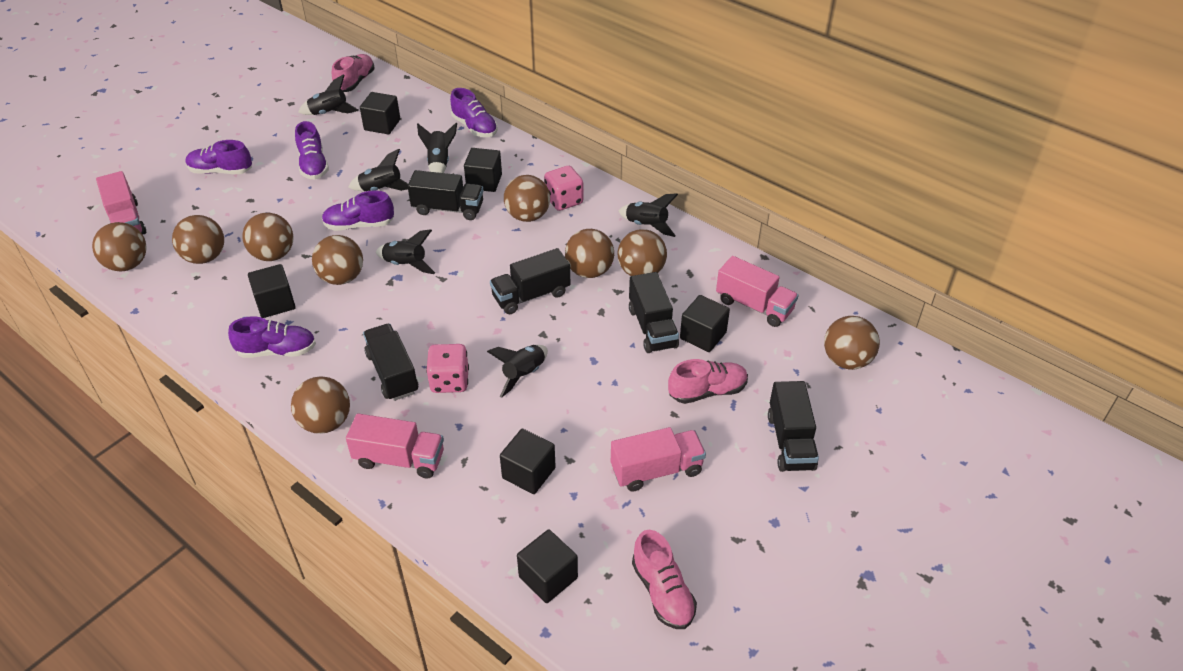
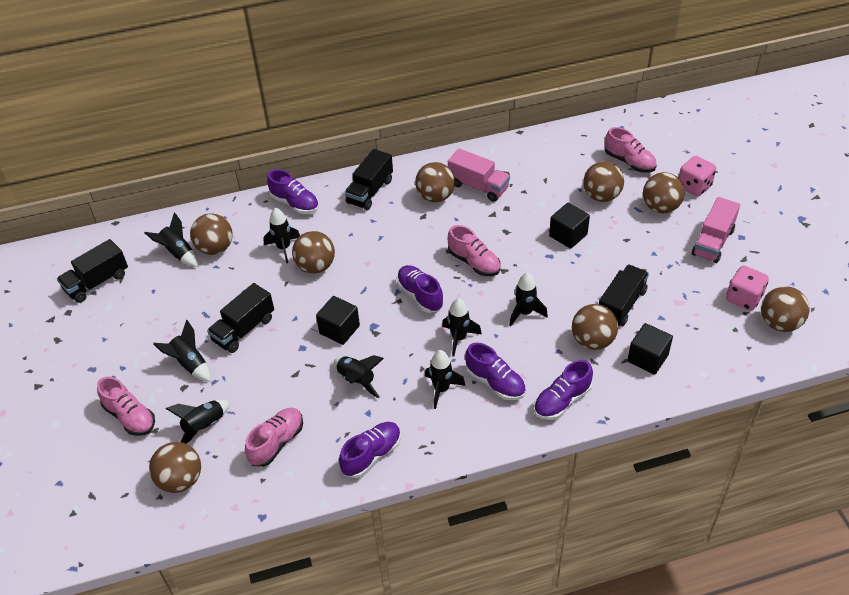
black cube: 6 -> 3
black rocket: 6 -> 8
black truck: 5 -> 4
brown ball: 9 -> 8
pink shoe: 3 -> 4
pink truck: 4 -> 2

